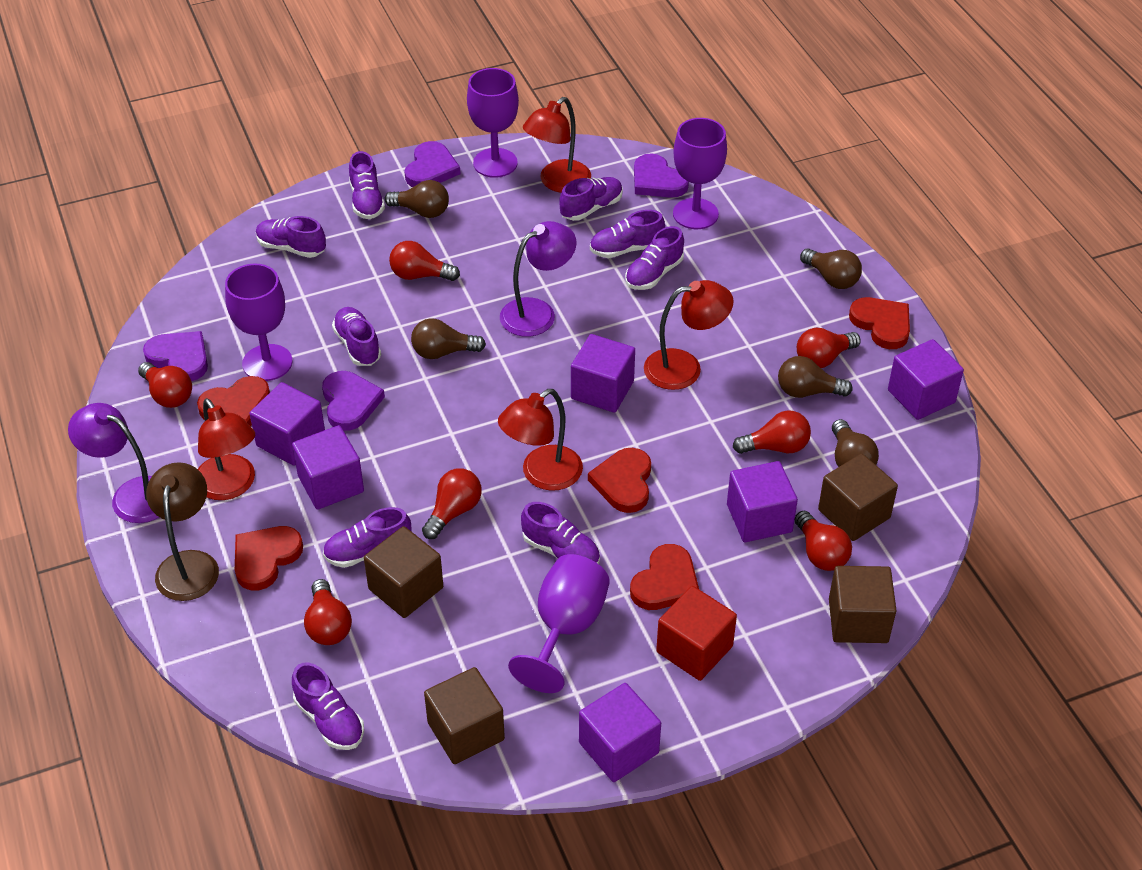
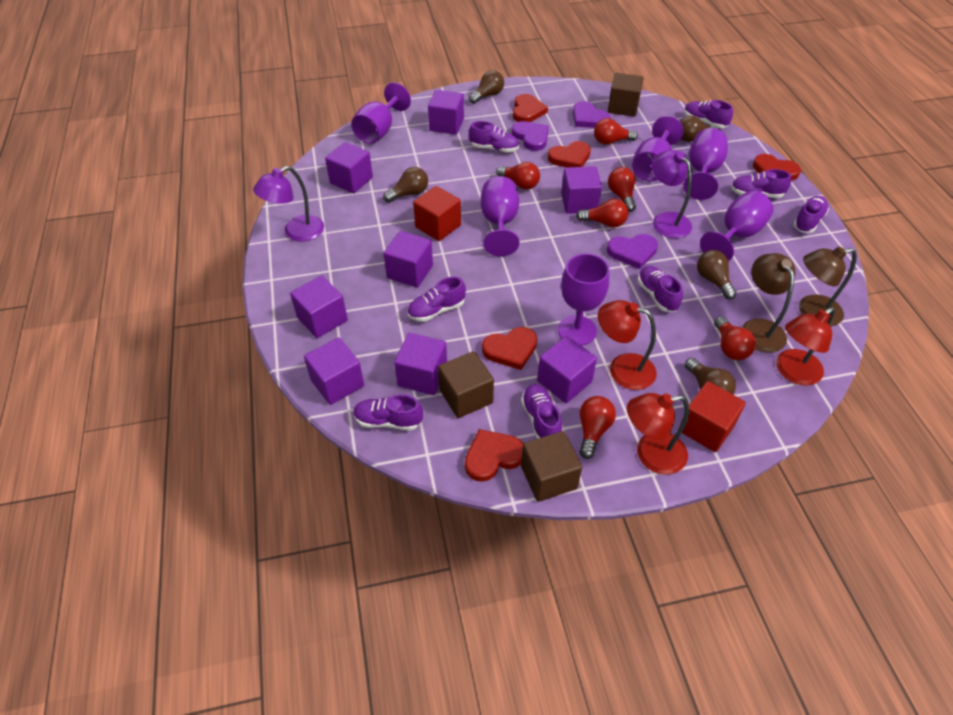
brown cube: 4 -> 3
brown lamp: 1 -> 2
purple cube: 6 -> 8
purple goblet: 4 -> 6
purple heart: 4 -> 3
purple shoe: 9 -> 8
red cube: 1 -> 2
red lamp: 4 -> 3
red light bulb: 7 -> 6

